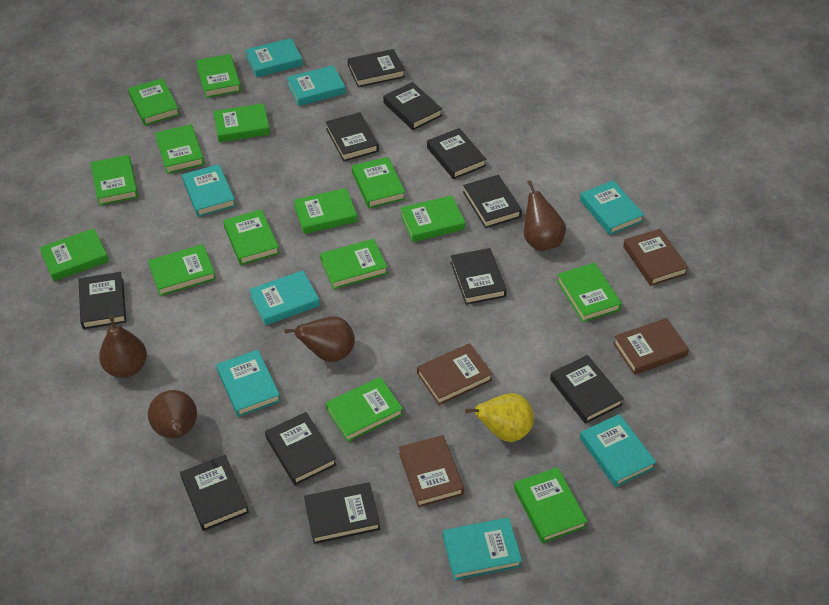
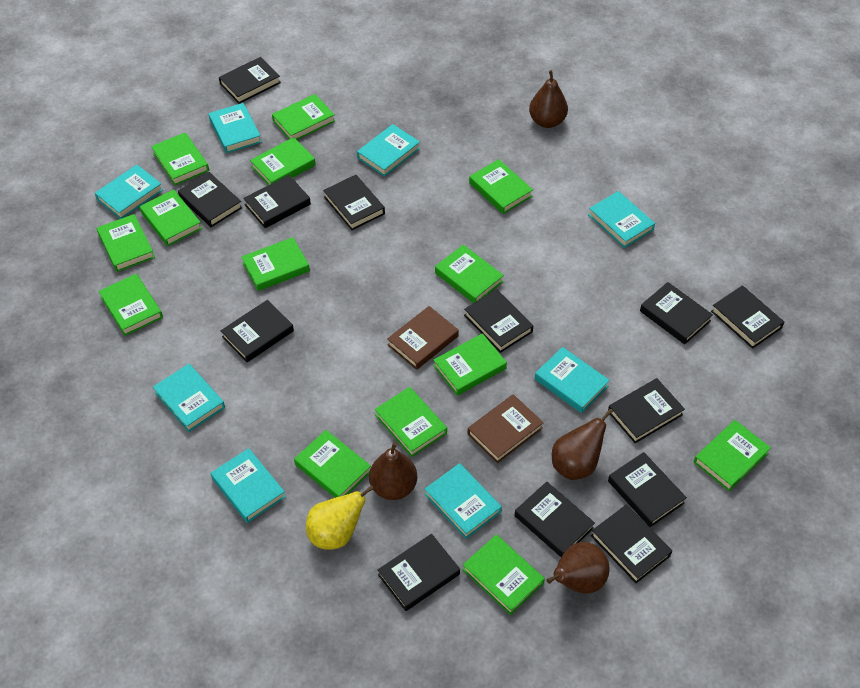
black book: 11 -> 13
brown book: 4 -> 2
green book: 15 -> 14

